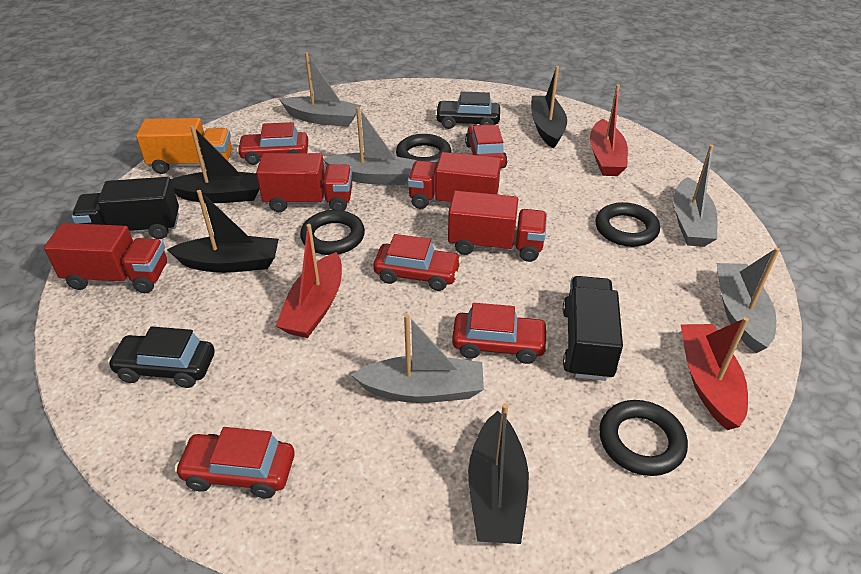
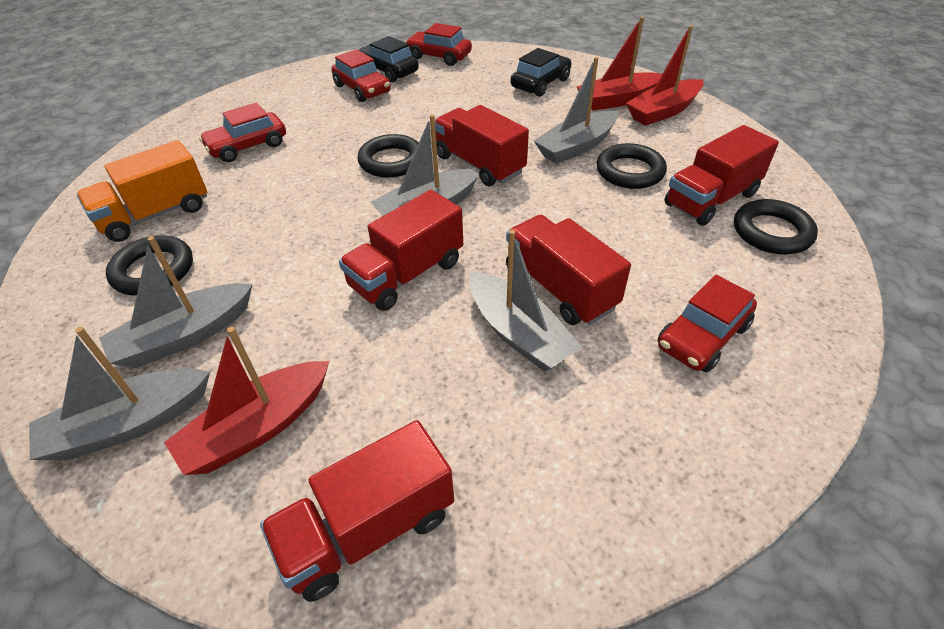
black boat: 4 -> 0
black truck: 2 -> 0
red car: 5 -> 4
red truck: 4 -> 5

